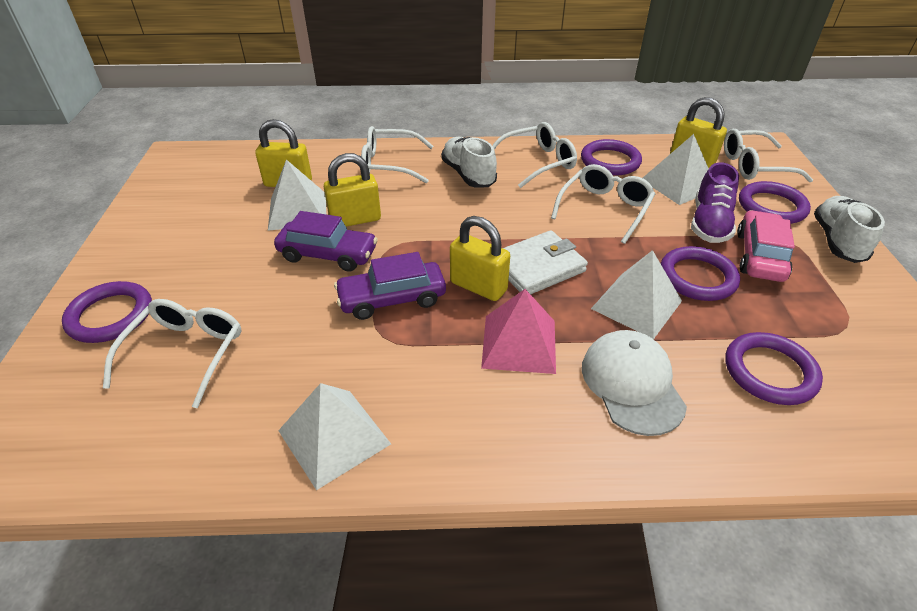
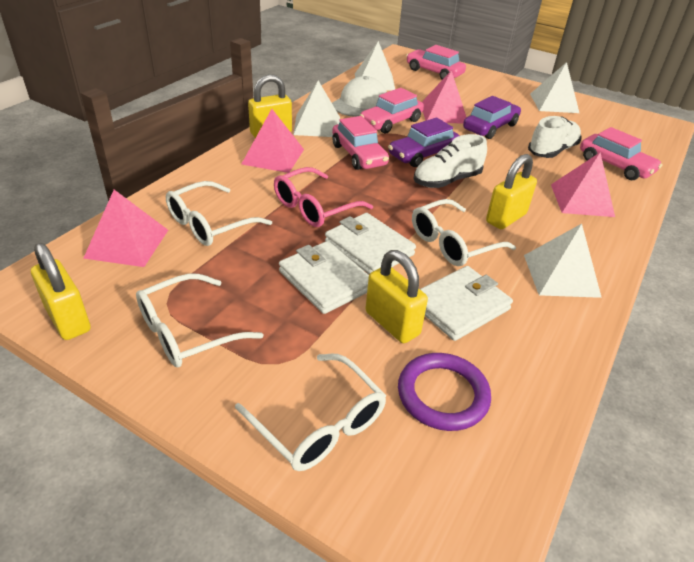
pink car: 1 -> 4
pink glasses: 0 -> 1
pink pyramid: 1 -> 4
purple ring: 5 -> 1
purple shoe: 1 -> 0
white glasses: 5 -> 4
white wallet: 1 -> 3

